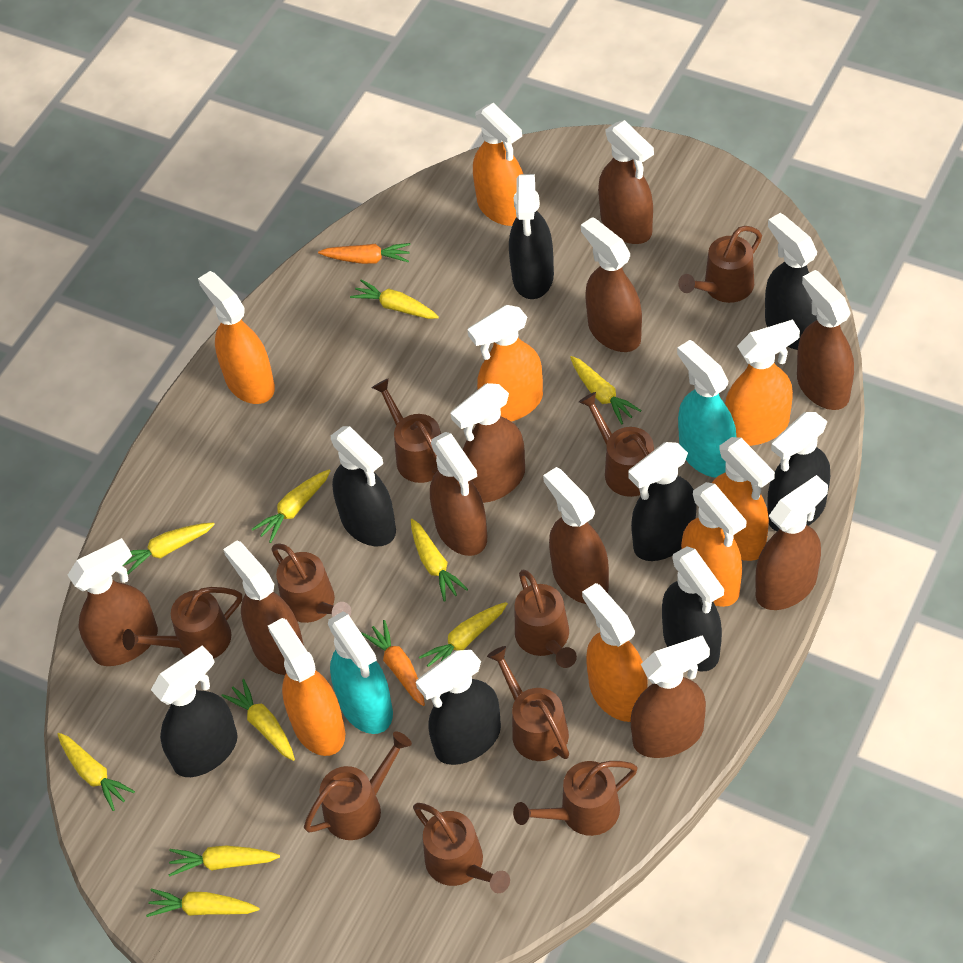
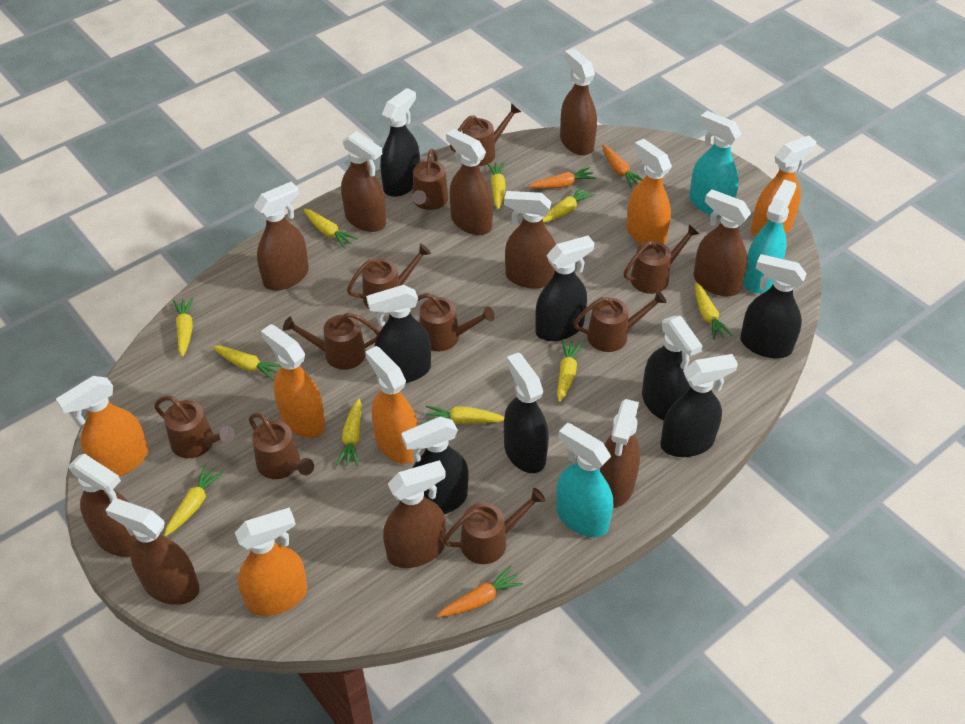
orange carrot: 2 -> 3
orange spray bottle: 8 -> 6
turquoise spray bottle: 2 -> 3

